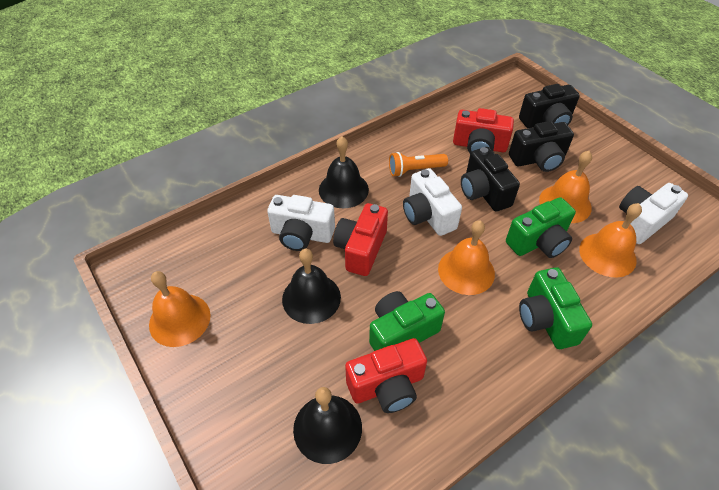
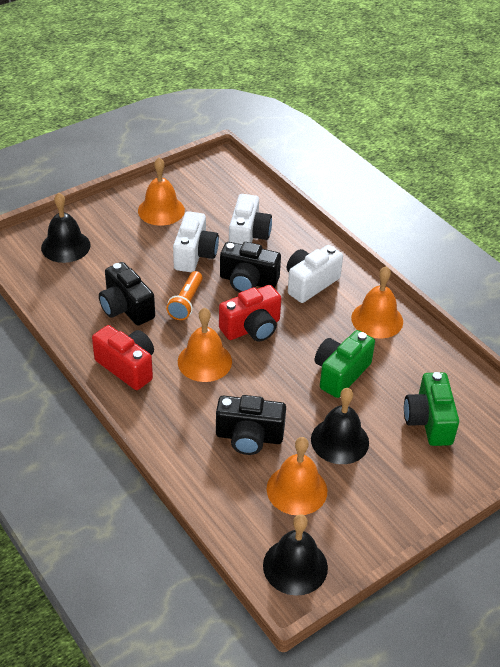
green camera: 3 -> 2
red camera: 3 -> 2

